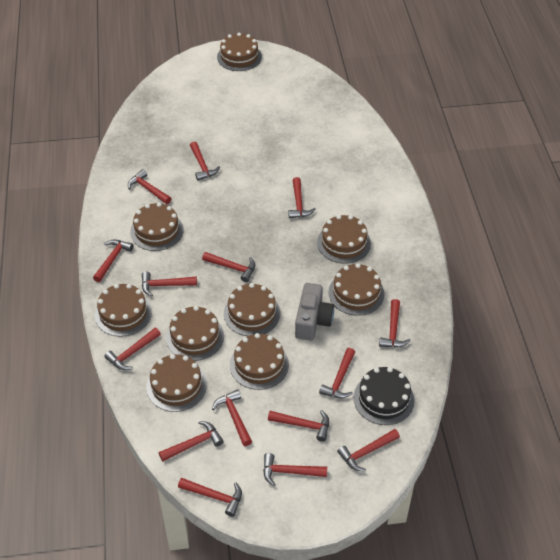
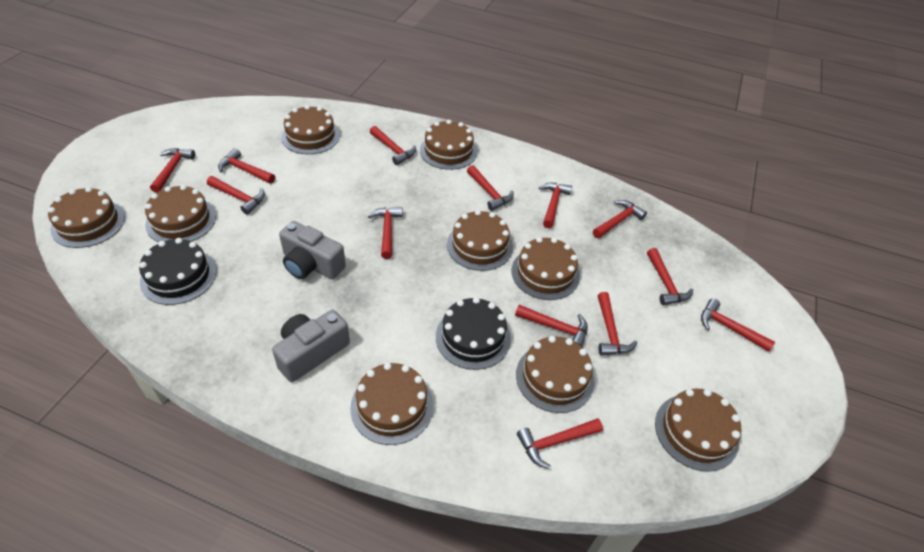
black cake: 1 -> 2
grey camera: 1 -> 2
red hammer: 15 -> 13

